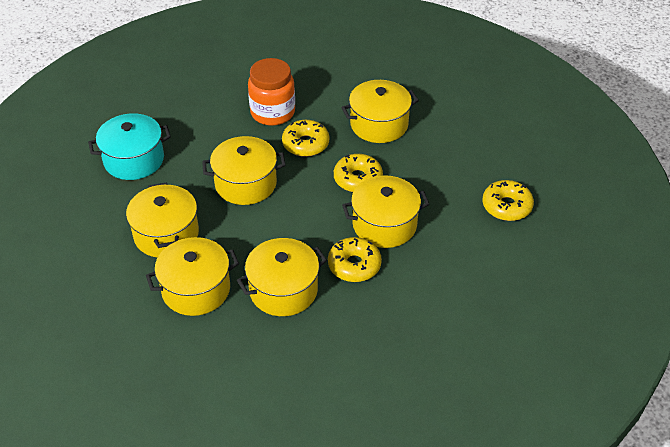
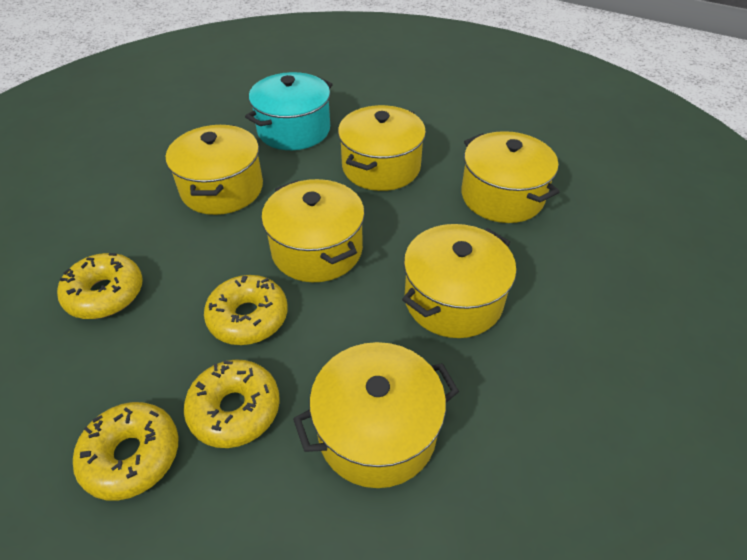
orange jar: 1 -> 0

